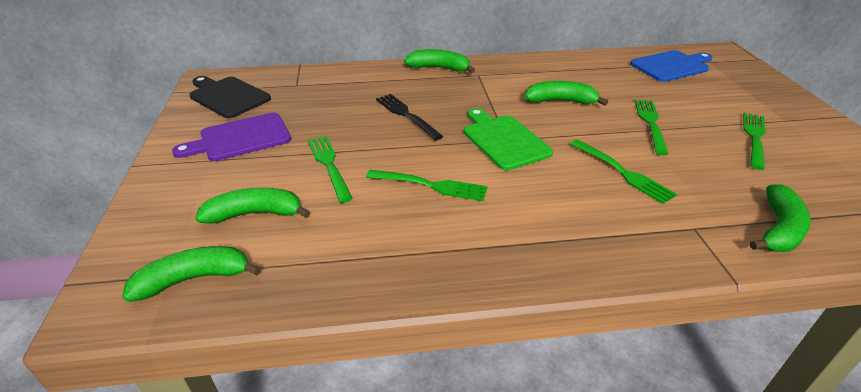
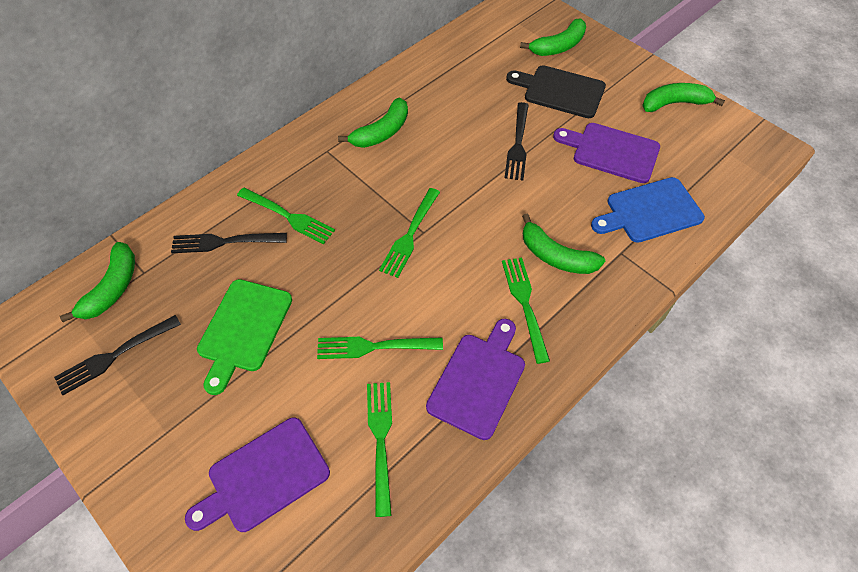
black fork: 1 -> 3
purple cutting board: 1 -> 3

